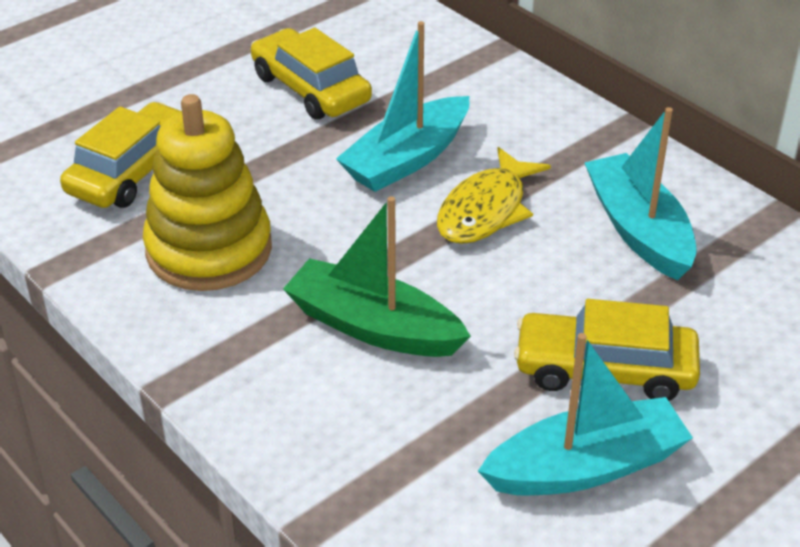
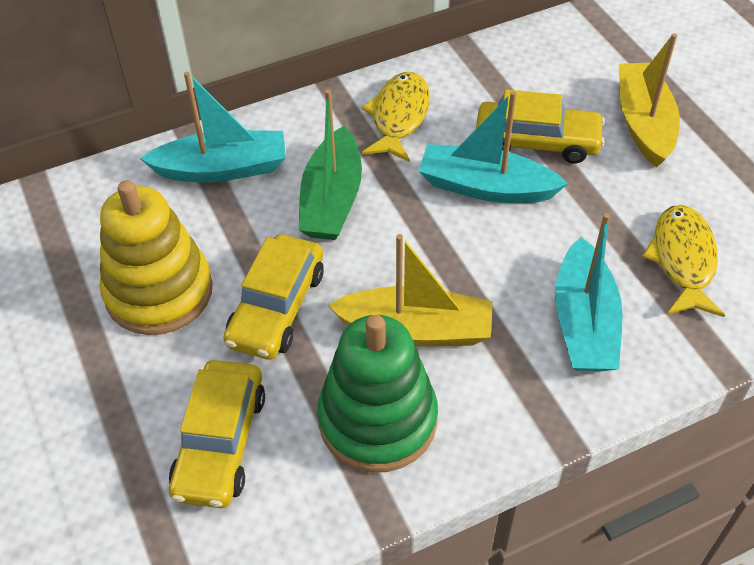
green stacking toy: 0 -> 1
yellow boat: 0 -> 2
yellow fish: 1 -> 2

